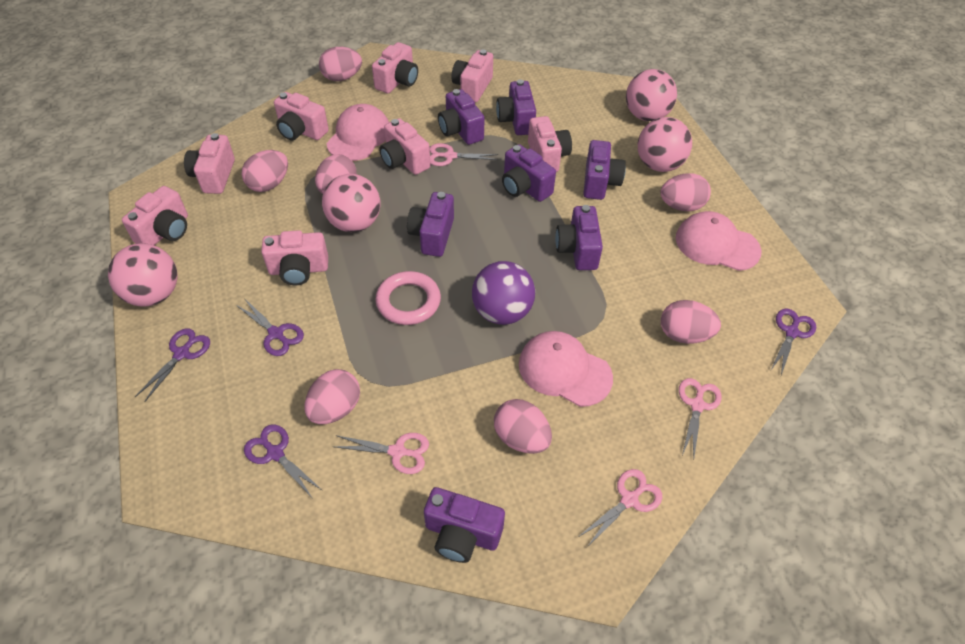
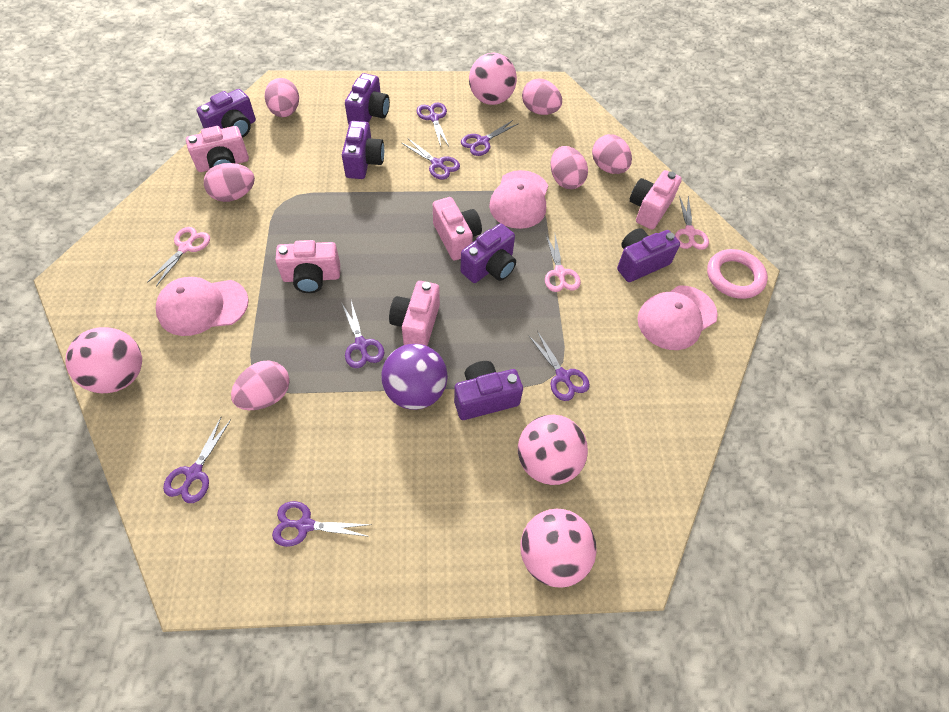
pink camera: 8 -> 5
pink egg: 7 -> 6
pink scissors: 4 -> 3
purple camera: 7 -> 6
purple scissors: 4 -> 7

